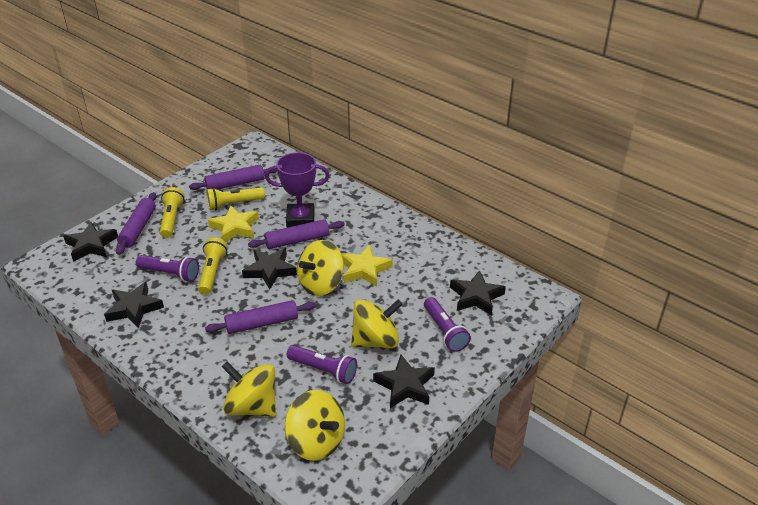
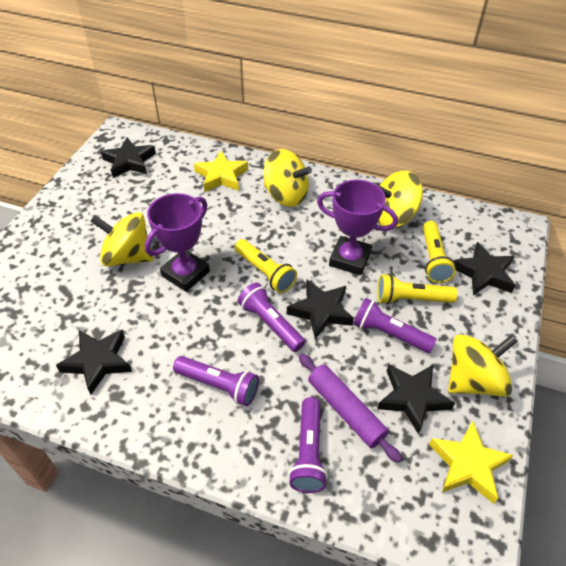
purple flashlight: 3 -> 4
purple rolling pin: 4 -> 1
purple trophy: 1 -> 2

